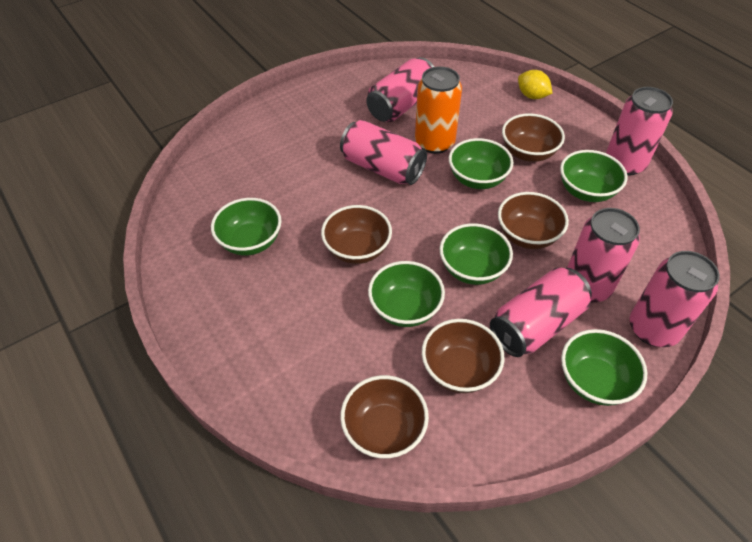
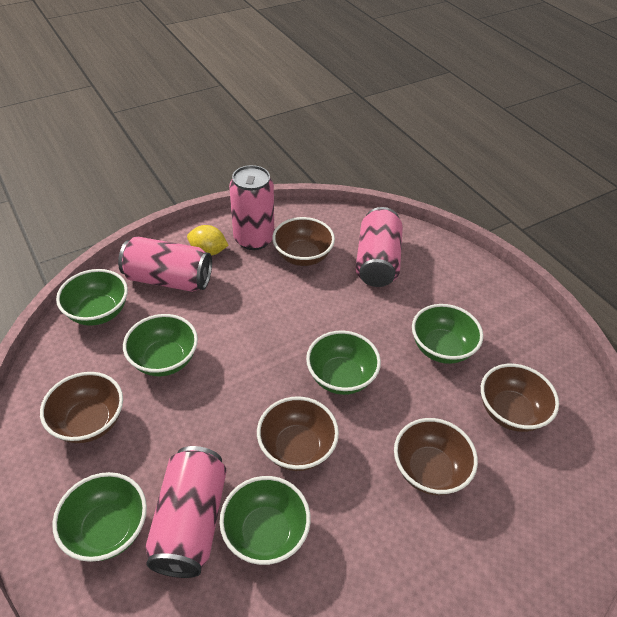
orange can: 1 -> 0
pink can: 6 -> 4

